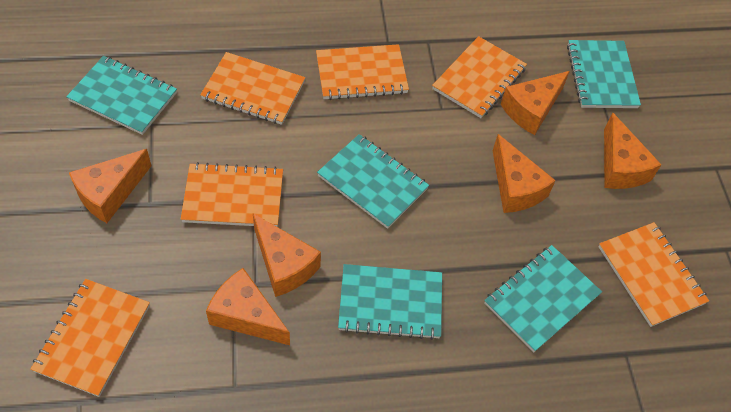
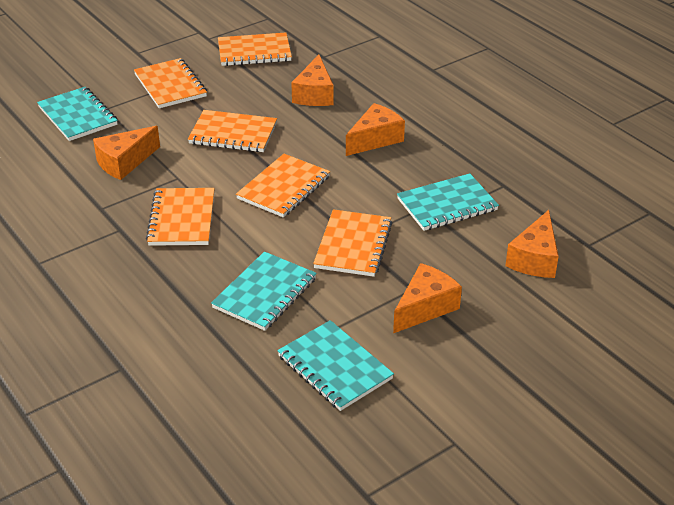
orange cheese: 6 -> 5
turquoise notebook: 5 -> 4

